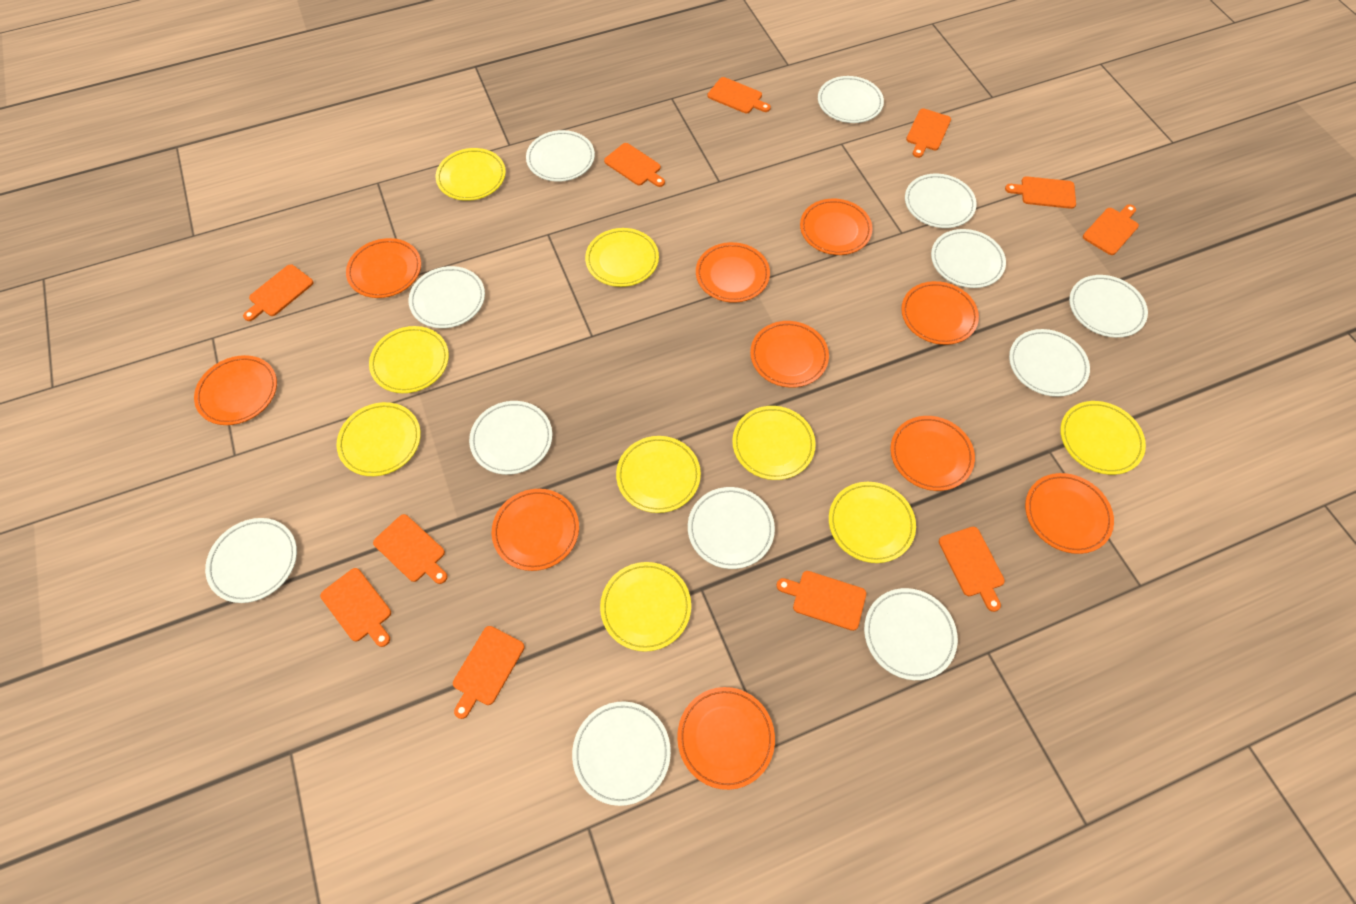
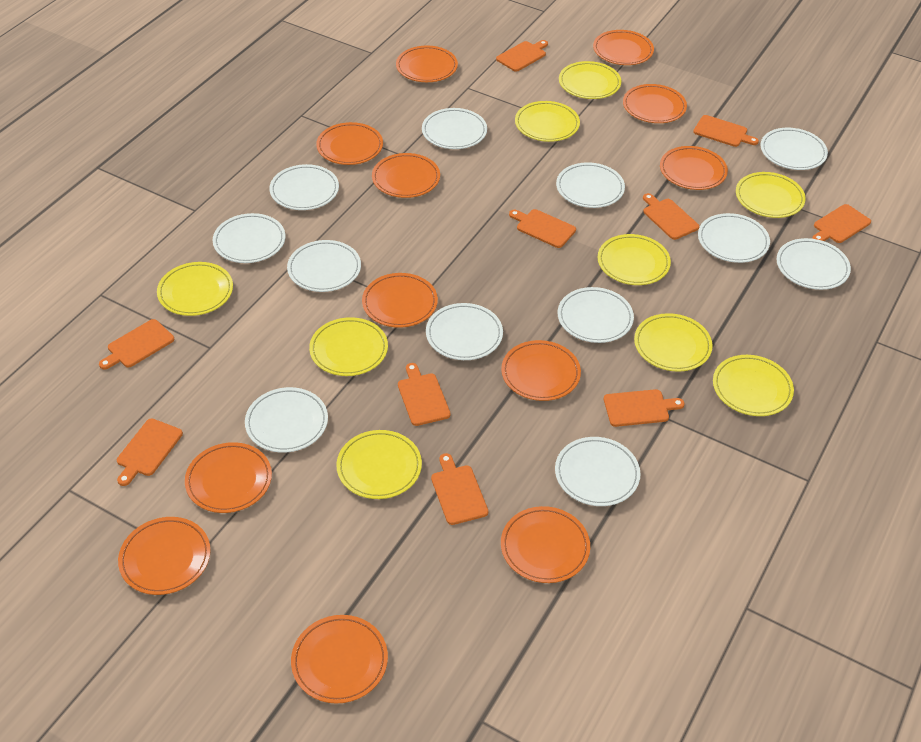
orange cutting board: 11 -> 10
orange plate: 10 -> 12

